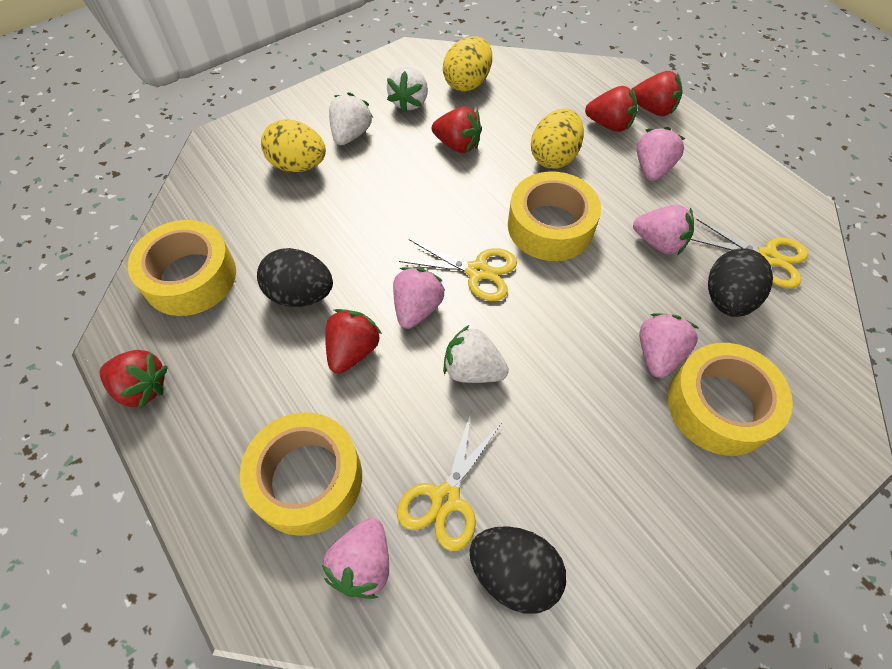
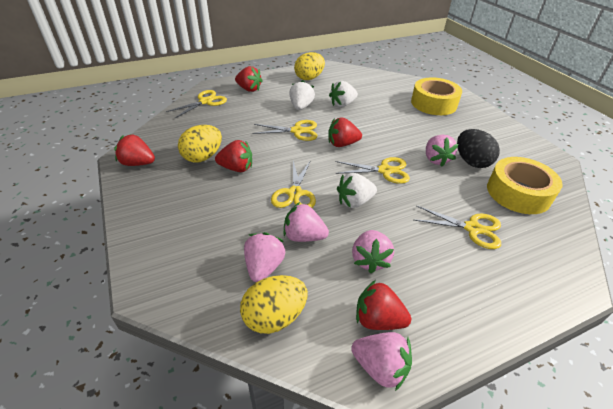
black egg: 3 -> 1
yellow scissors: 3 -> 5
yellow tape: 4 -> 2

